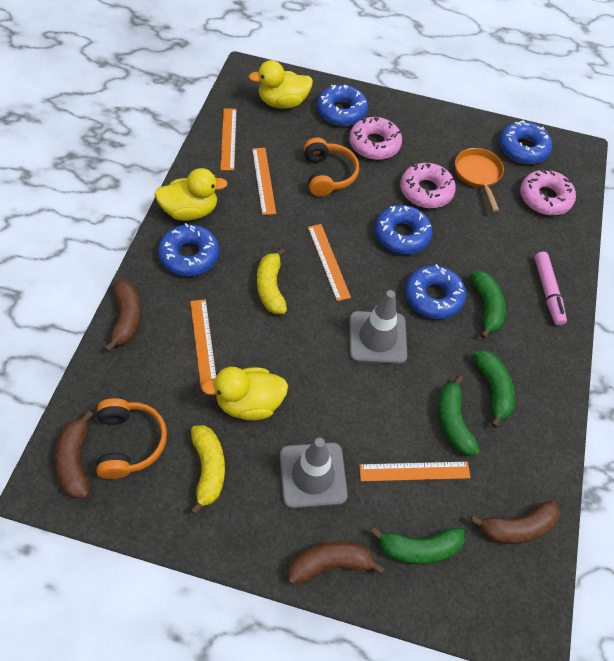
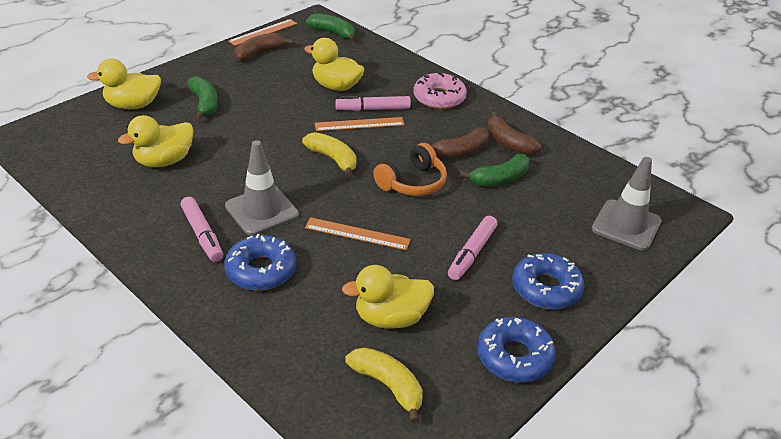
blue donut: 5 -> 3
brown banana: 4 -> 3
green banana: 4 -> 3
orange headphones: 2 -> 1
orange pan: 1 -> 0
orange ruler: 5 -> 3
pink donut: 3 -> 1
pink marker: 1 -> 3
yellow duck: 3 -> 4

